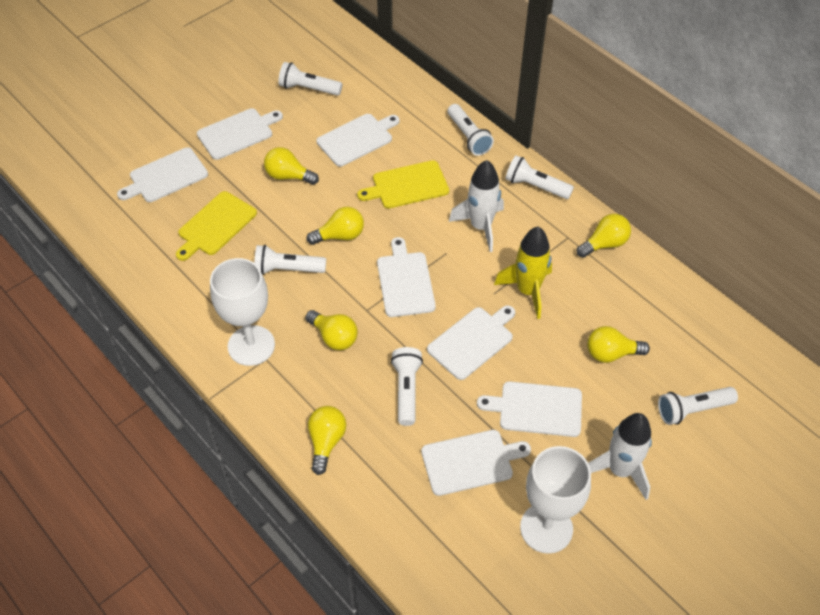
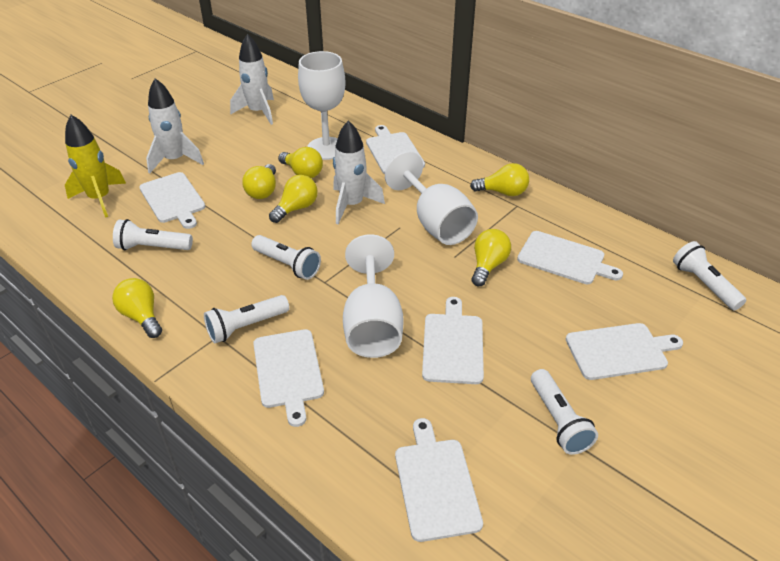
white flashlight: 6 -> 5
white goblet: 2 -> 3
white rocket: 2 -> 3
yellow cutting board: 2 -> 0

